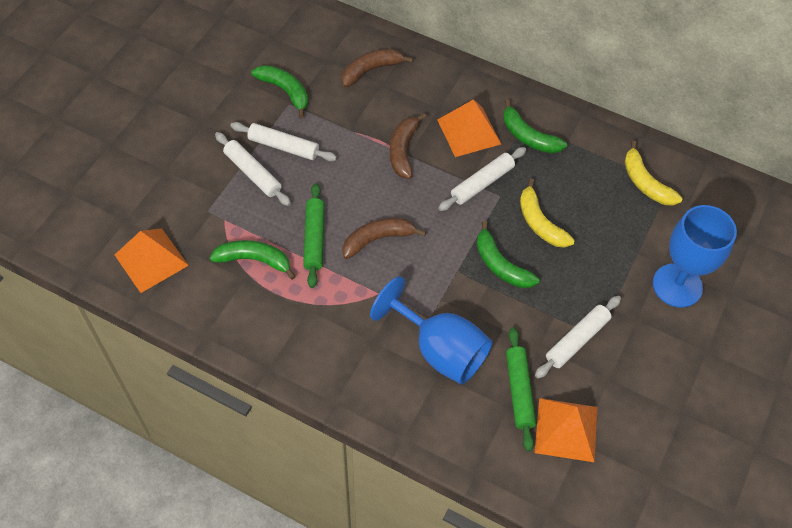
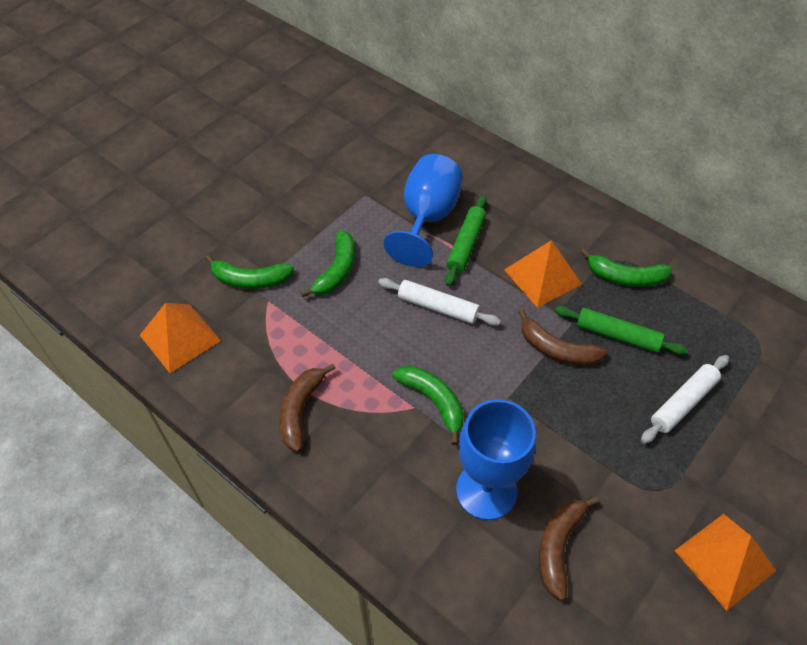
white rolling pin: 4 -> 2
yellow banana: 2 -> 0

